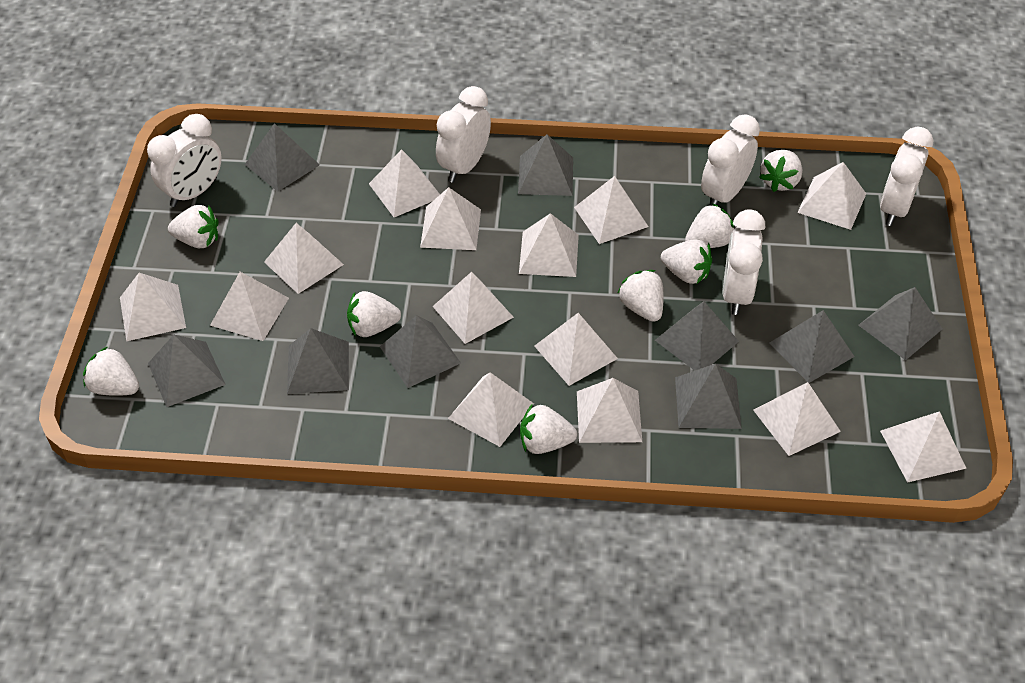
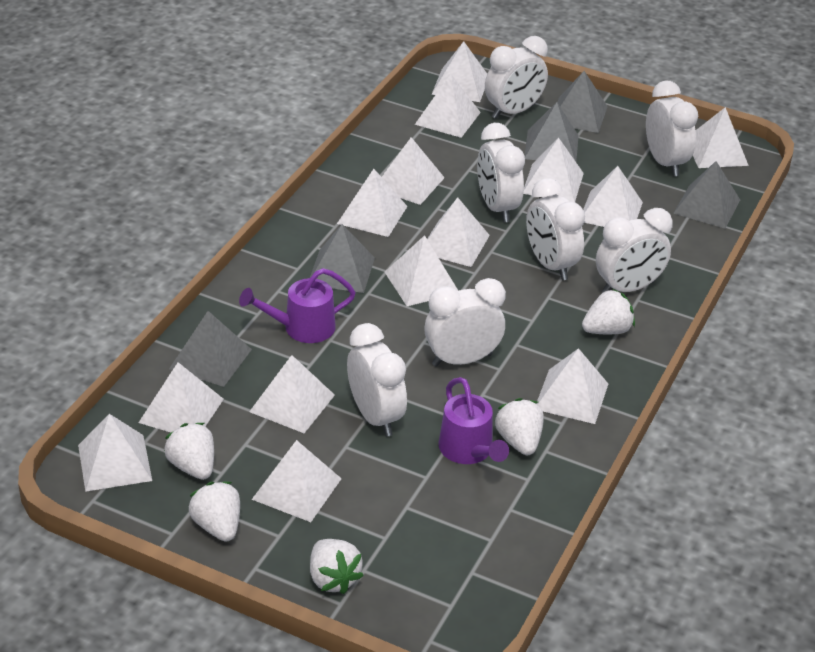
grey pyramid: 9 -> 5
purple watering can: 0 -> 2
white clock: 5 -> 7
white strawberry: 8 -> 5

